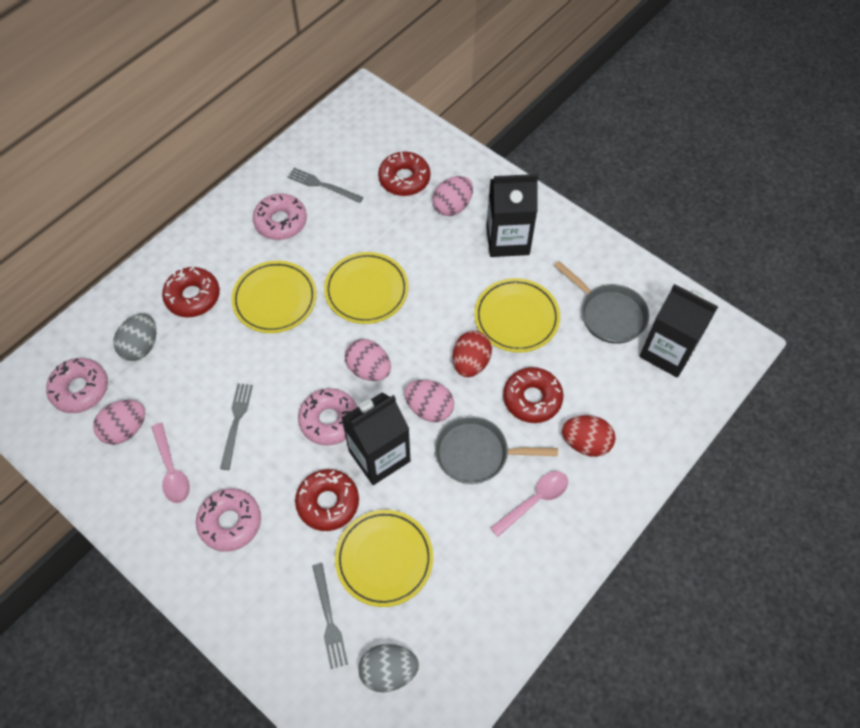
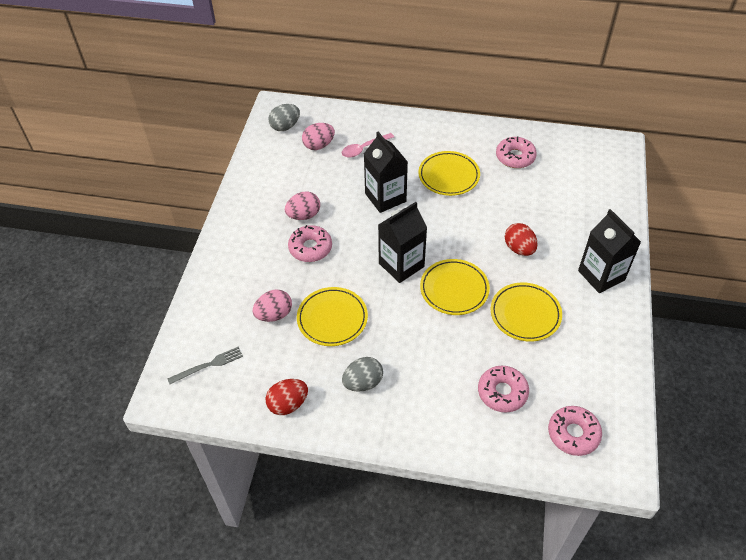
grey fork: 3 -> 1
grey pan: 2 -> 0
pink egg: 4 -> 3
pink spoon: 2 -> 1
red donut: 4 -> 0

